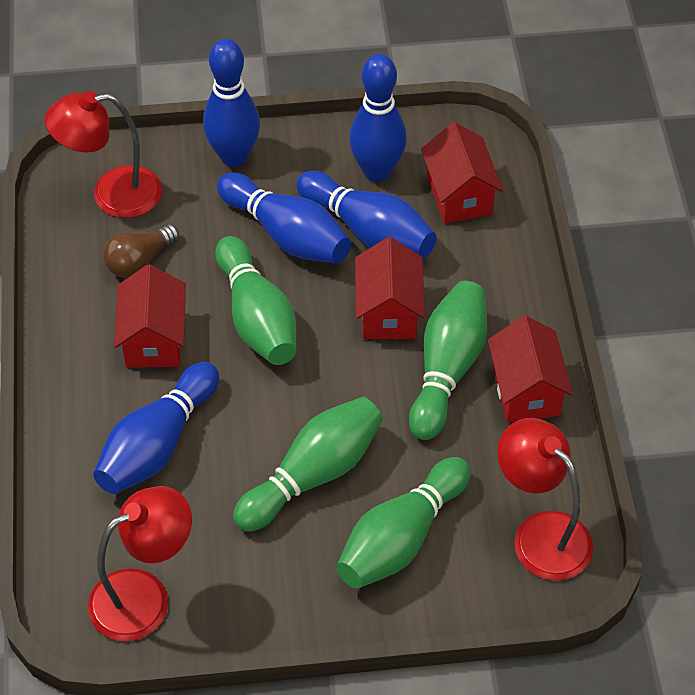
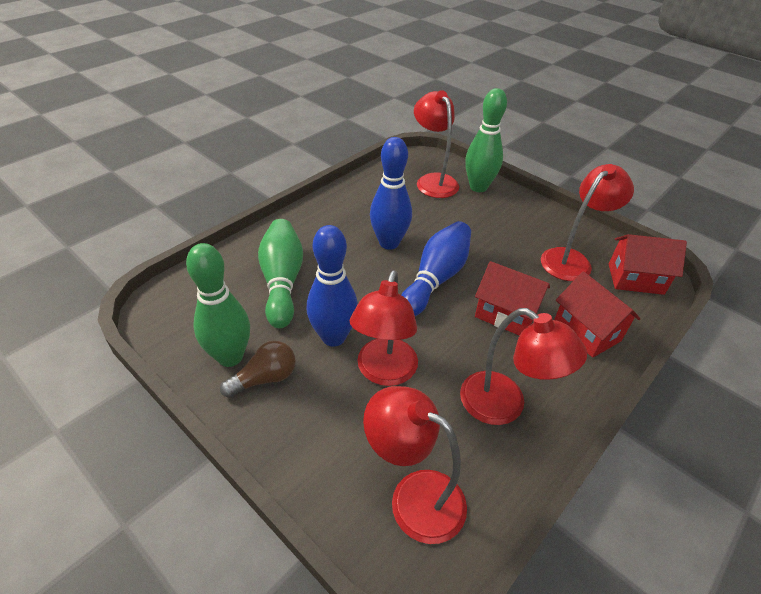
blue bowling pin: 5 -> 3
green bowling pin: 4 -> 3
red house: 4 -> 3
red lamp: 3 -> 5

